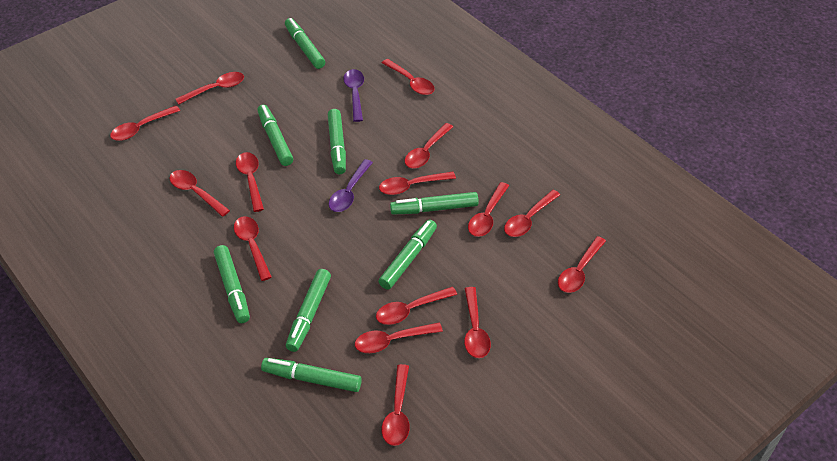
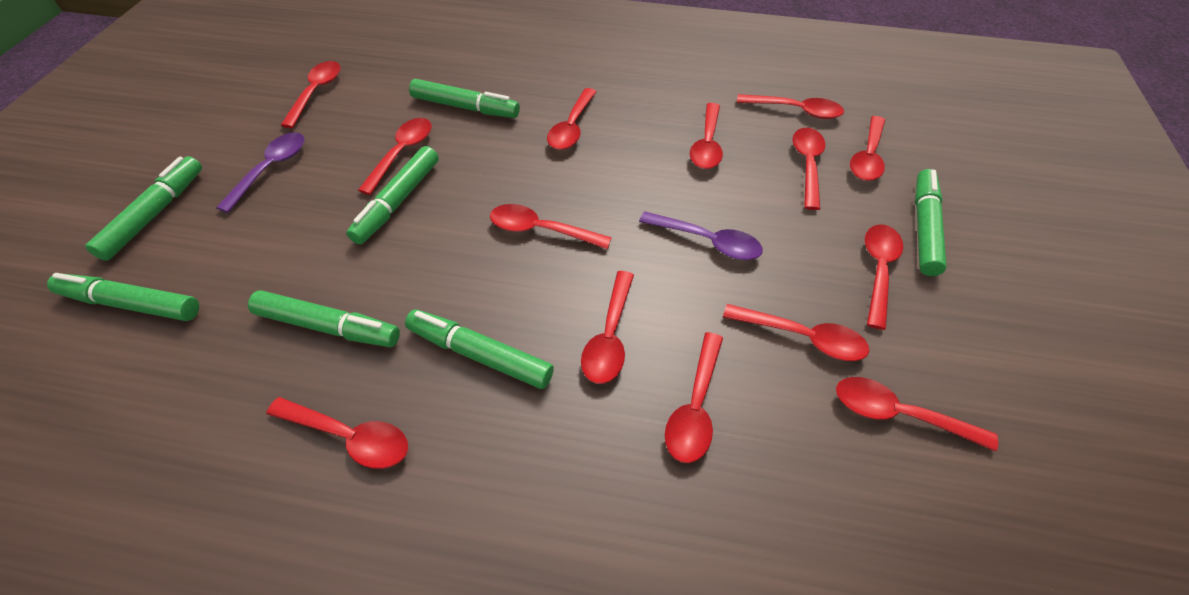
green marker: 8 -> 7
red spoon: 15 -> 14

